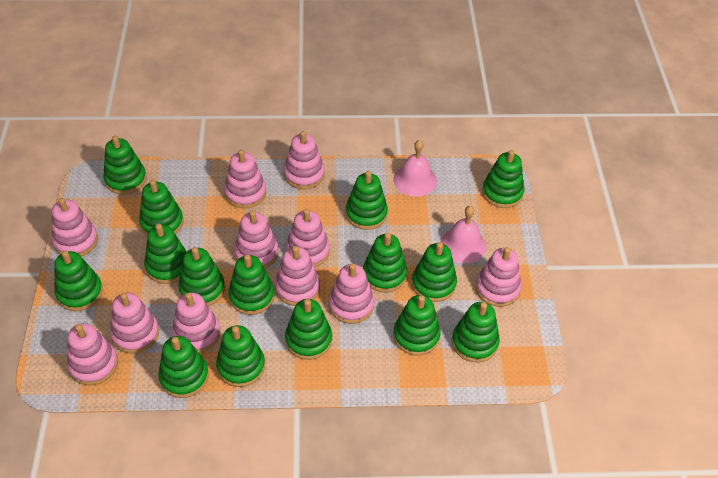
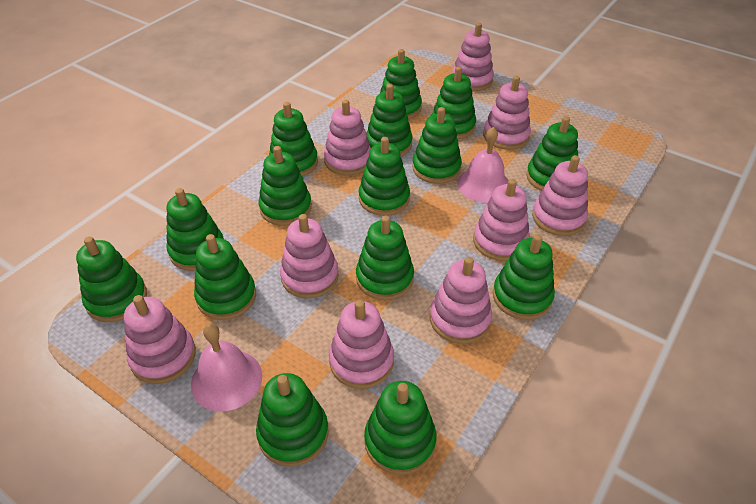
pink stacking toy: 11 -> 9

